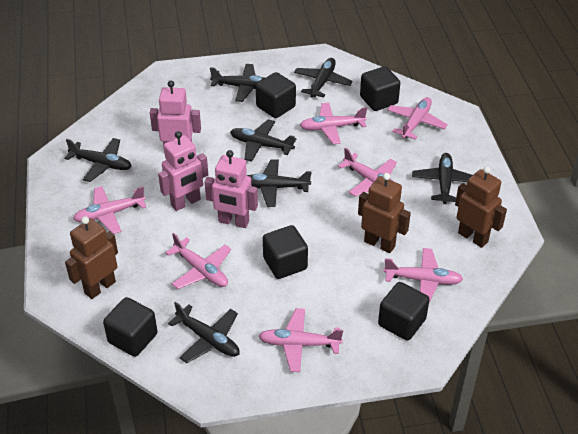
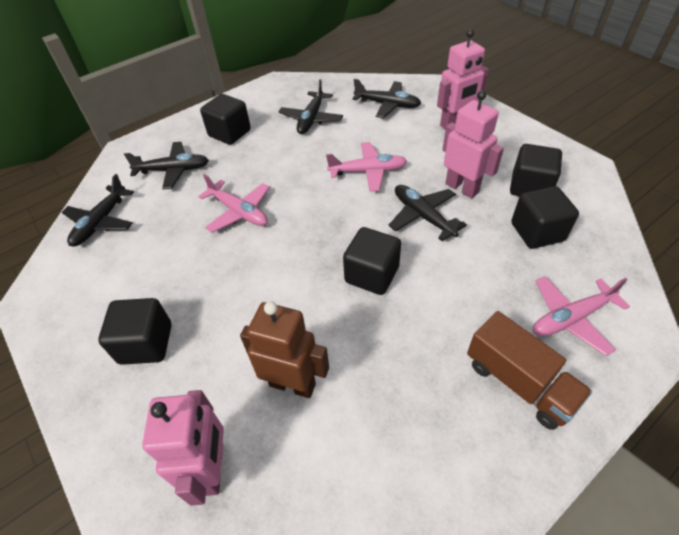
black plane: 7 -> 5
brown robot: 3 -> 1
brown truck: 0 -> 1
pink plane: 7 -> 3

